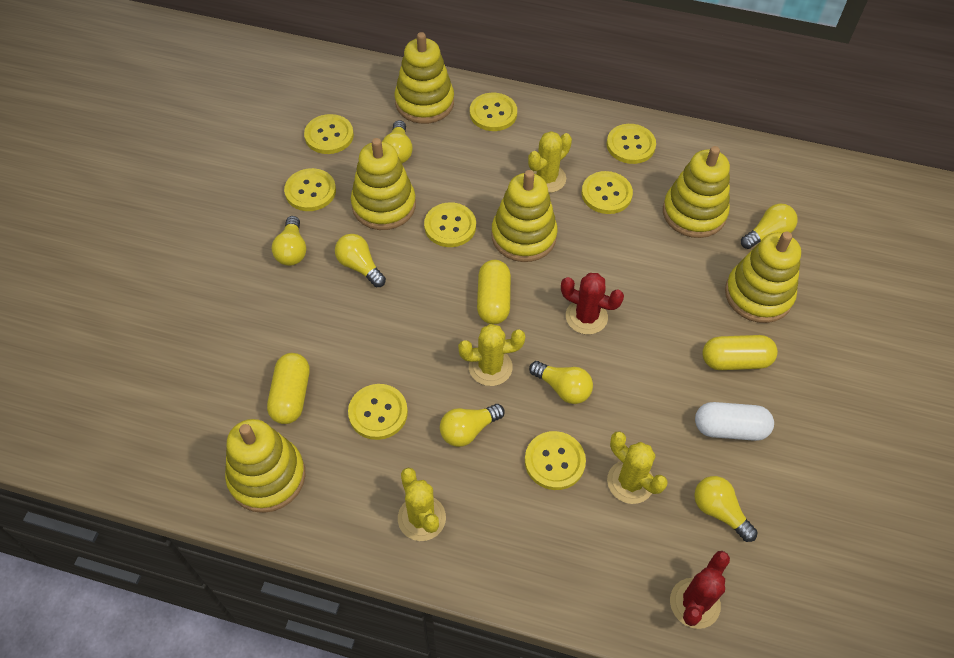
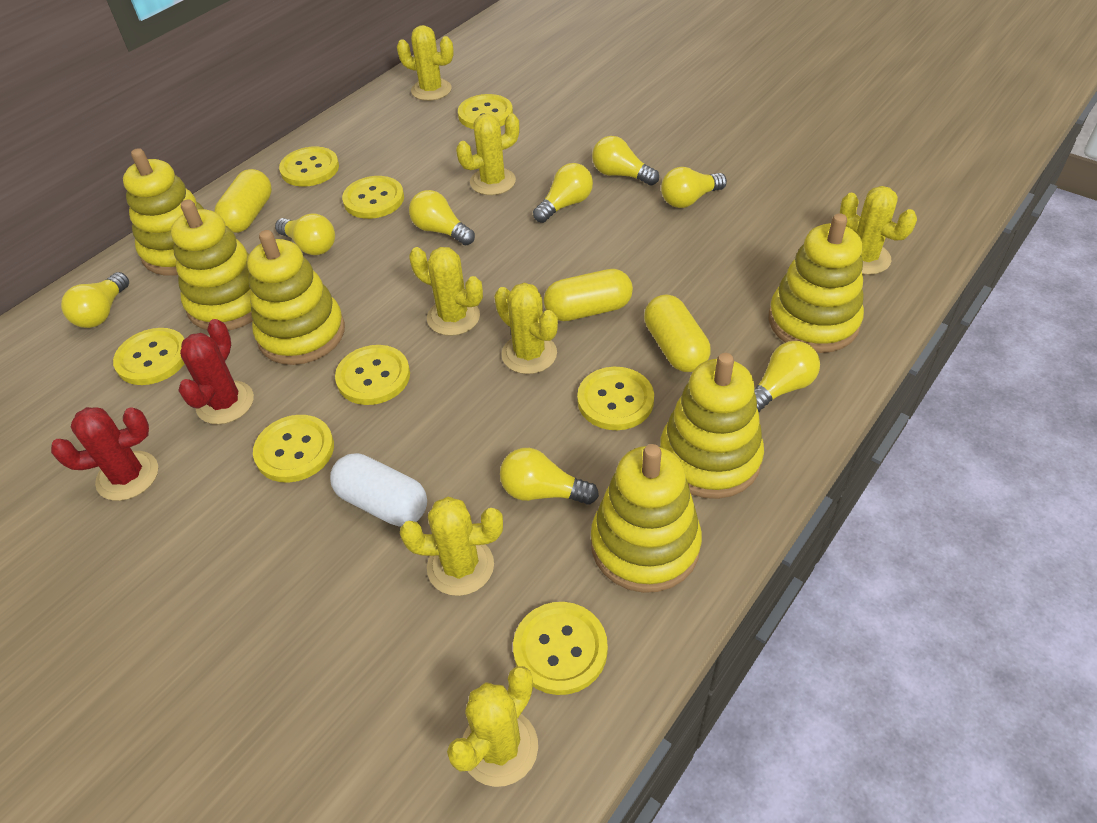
yellow cactus: 4 -> 7
yellow light bulb: 7 -> 8

